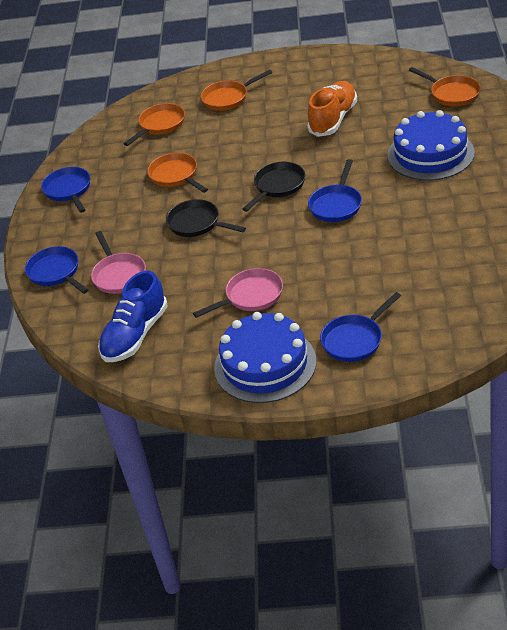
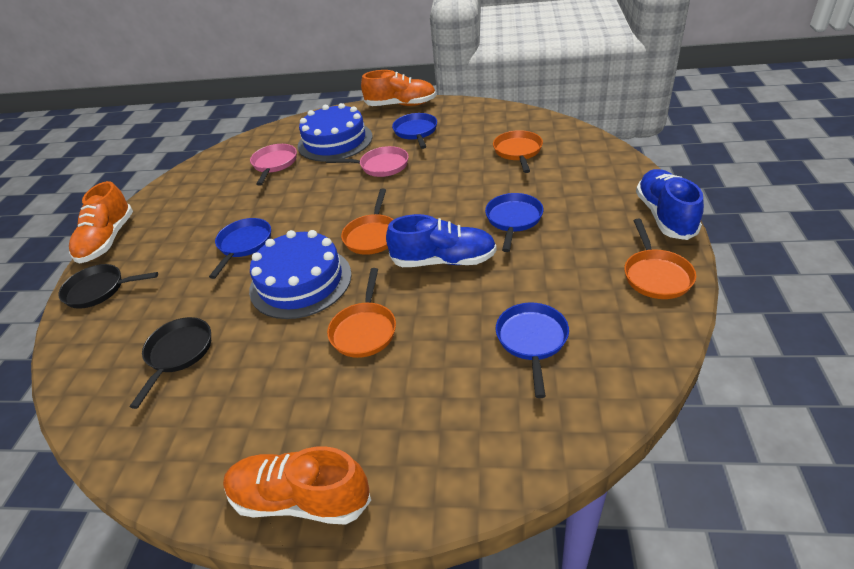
blue shoe: 1 -> 2
orange shoe: 1 -> 3

